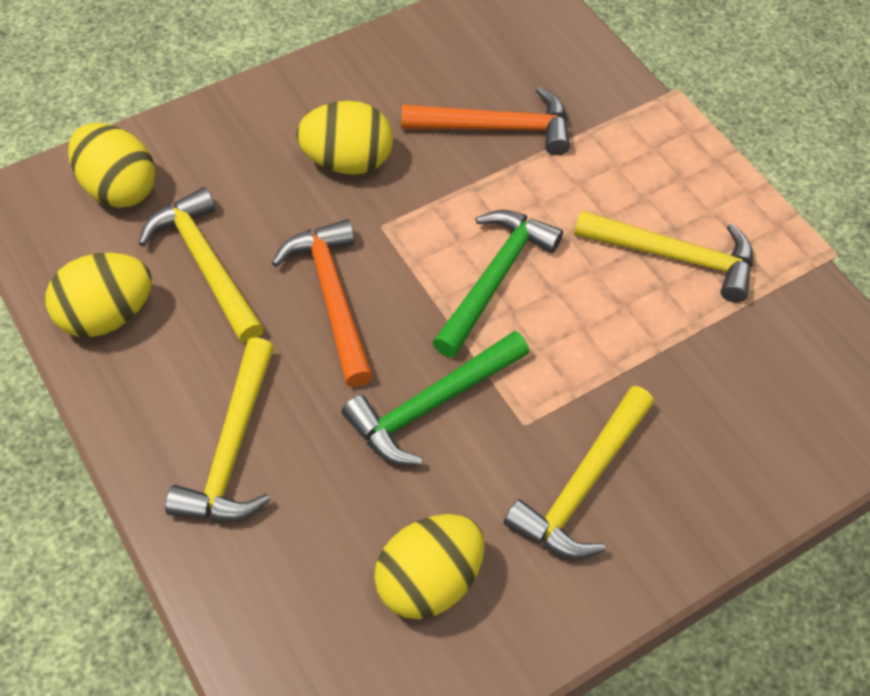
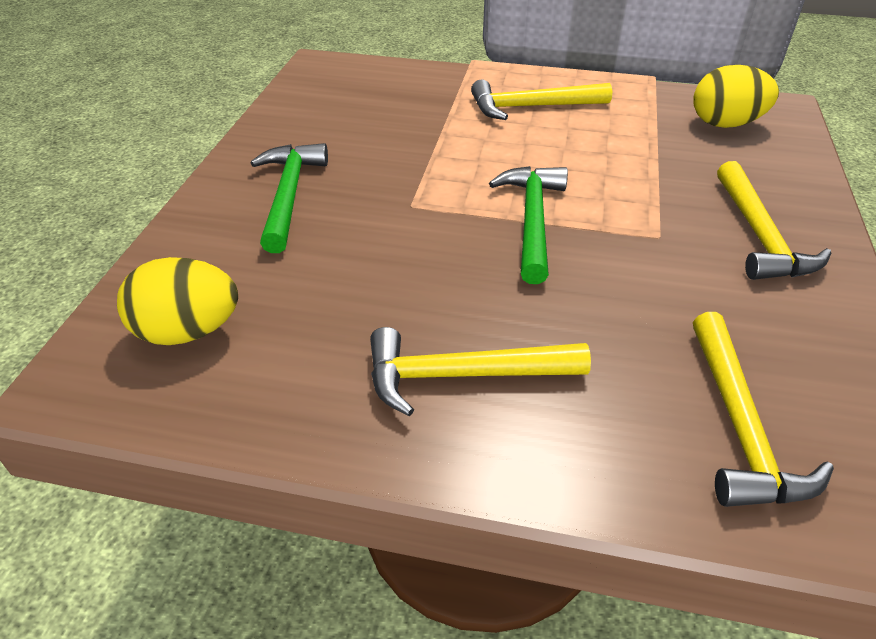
orange hammer: 2 -> 0
yellow egg: 4 -> 2

